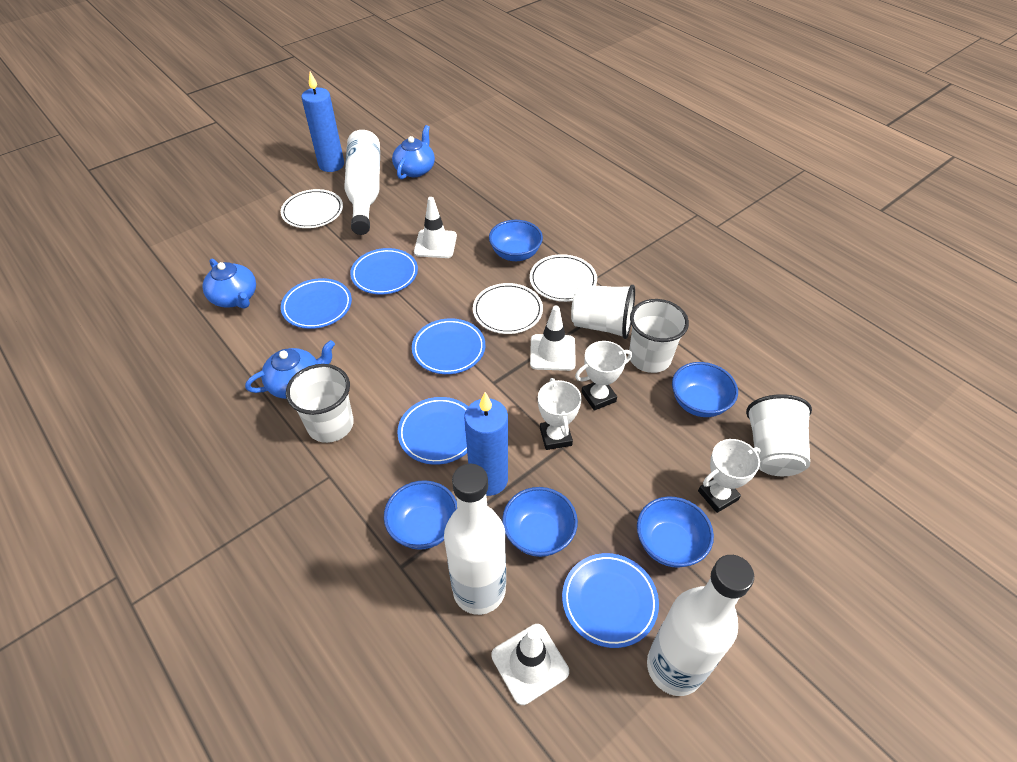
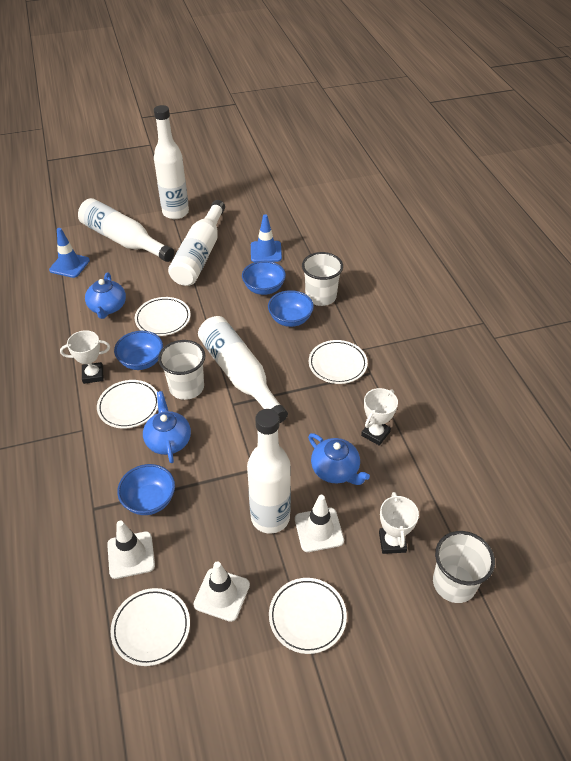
blue bowl: 5 -> 4
blue candle: 2 -> 0
blue plate: 5 -> 0
blue traffic cone: 0 -> 2
white bottle: 3 -> 5
white cup: 4 -> 3
white plate: 3 -> 5

